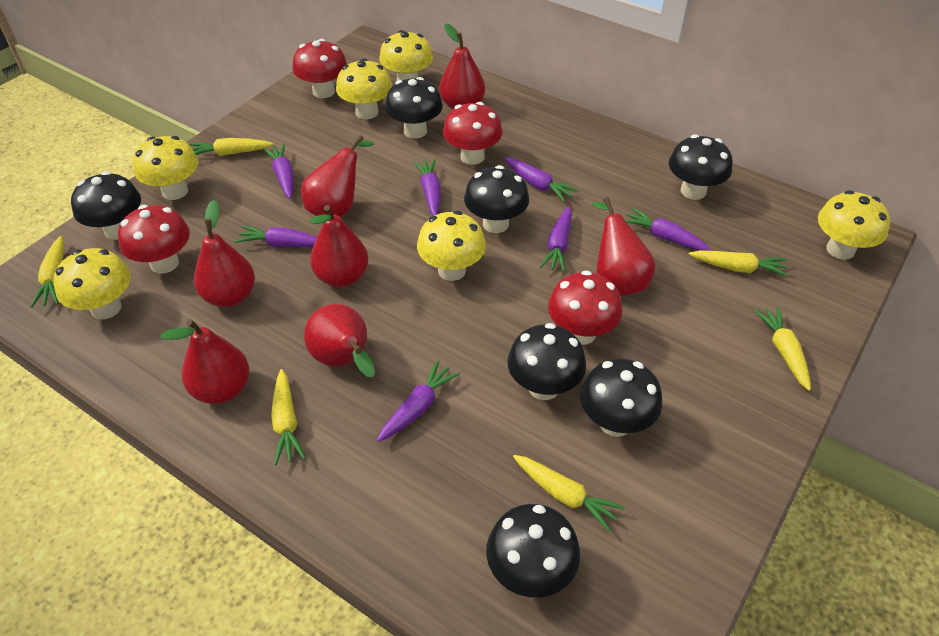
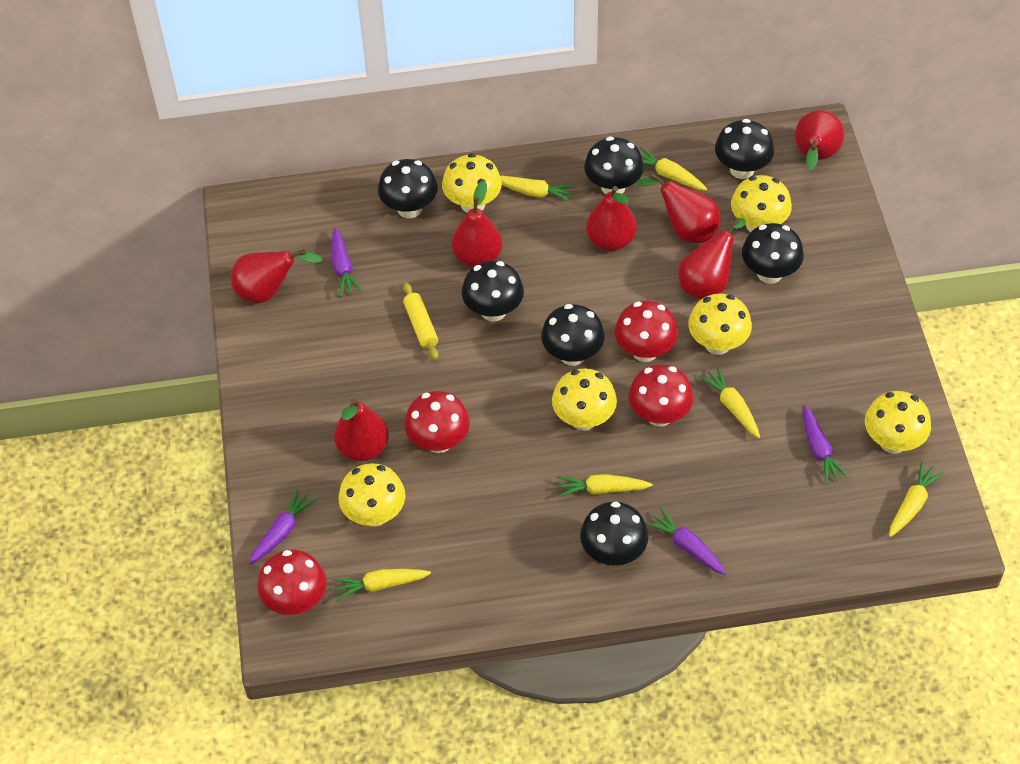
purple carrot: 7 -> 4
yellow rolling pin: 0 -> 1

